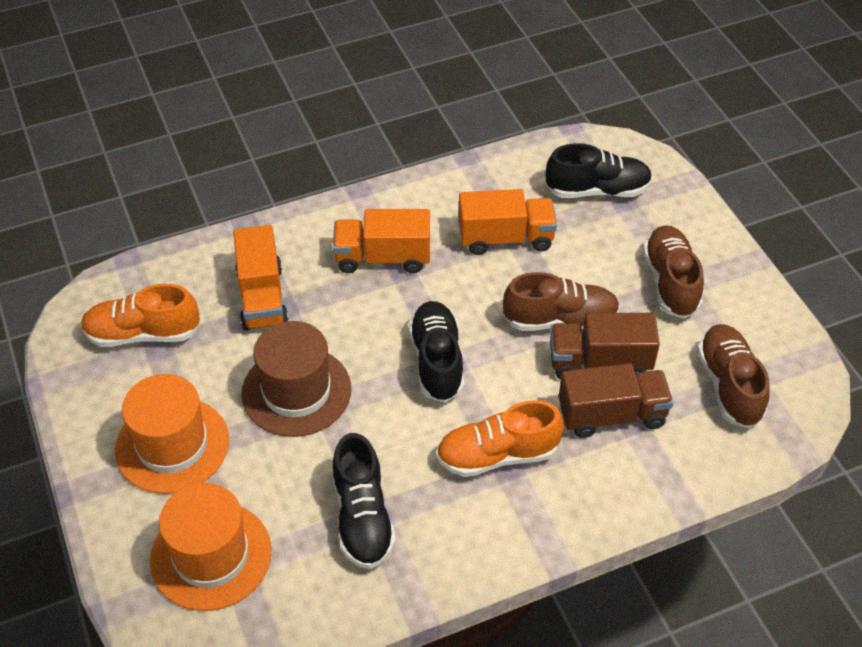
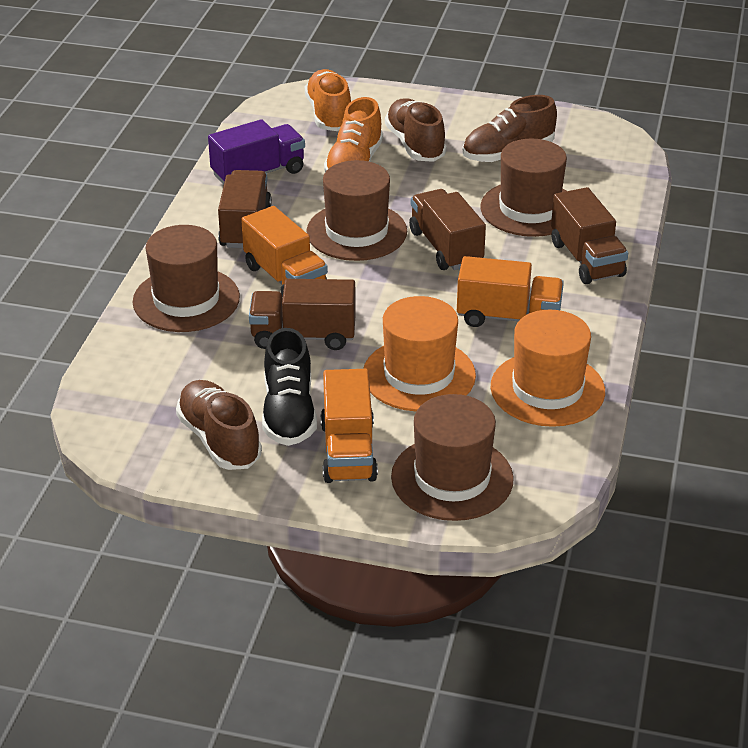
black shoe: 3 -> 1
brown hat: 1 -> 4
brown truck: 2 -> 4
purple truck: 0 -> 1

